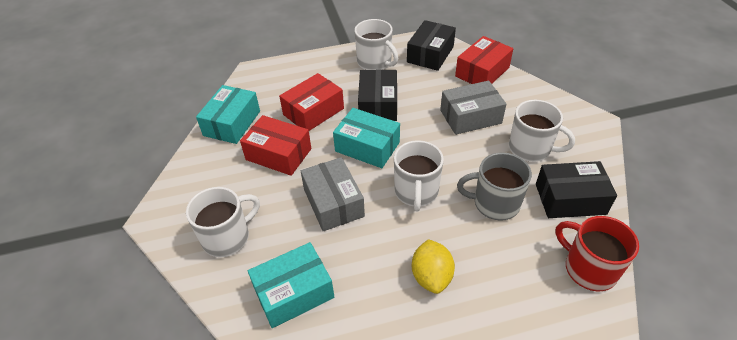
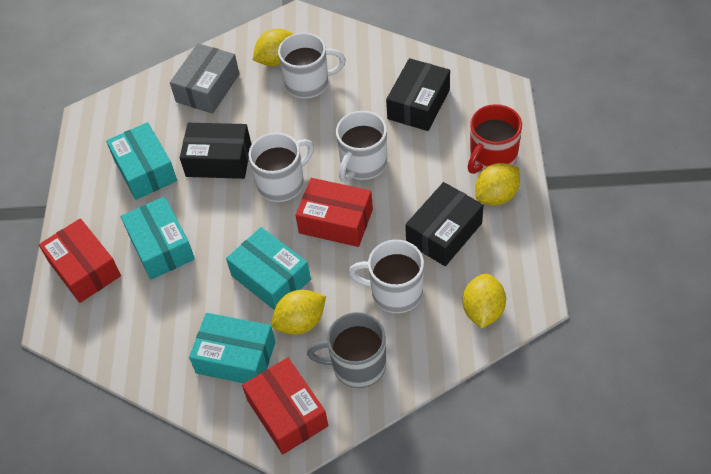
grey box: 2 -> 1
turquoise box: 3 -> 4
yellow lemon: 1 -> 4

